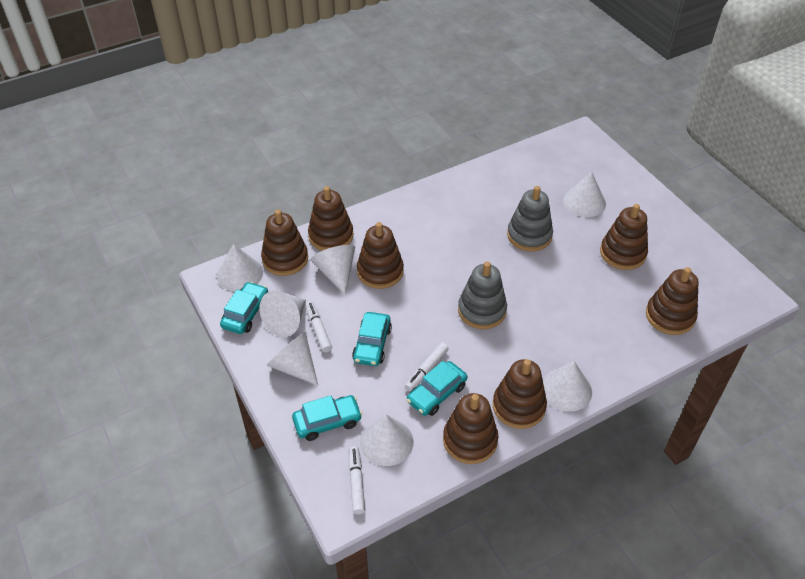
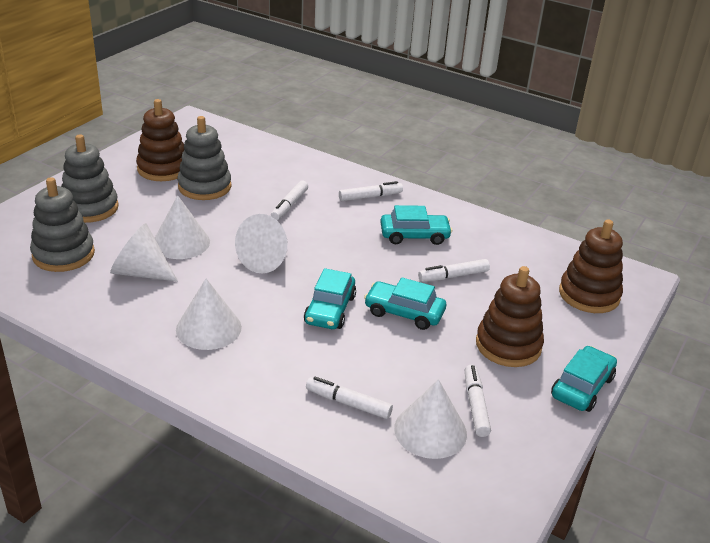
brown stacking toy: 7 -> 3
grey stacking toy: 2 -> 3
white cone: 7 -> 5
white marker: 3 -> 5

